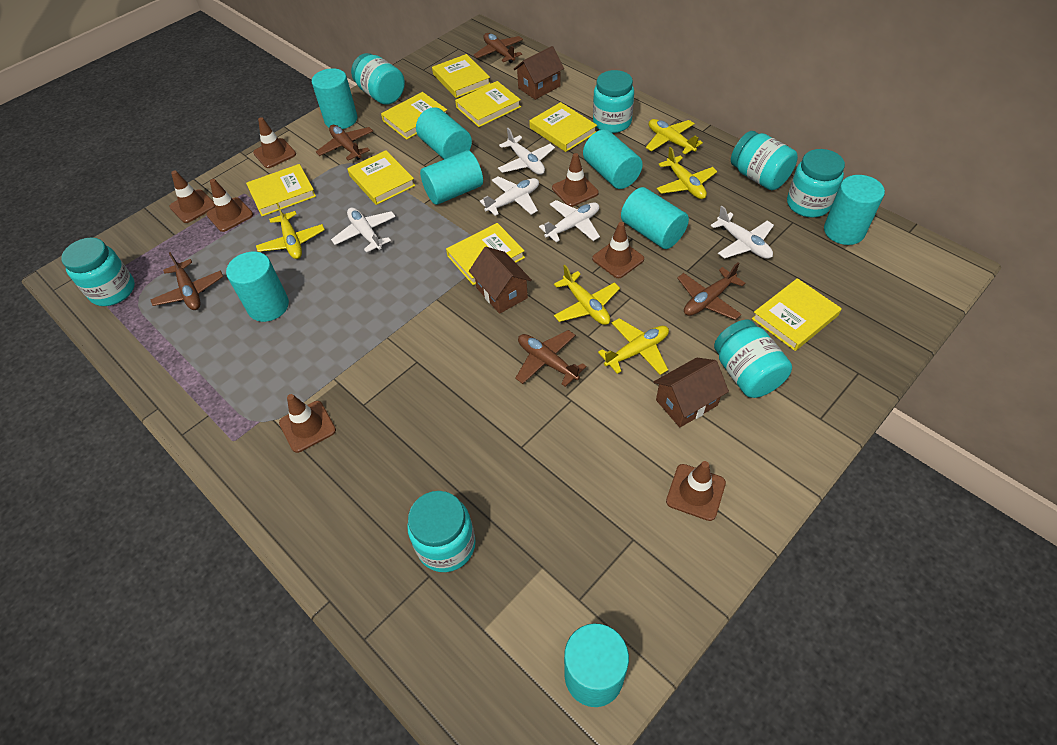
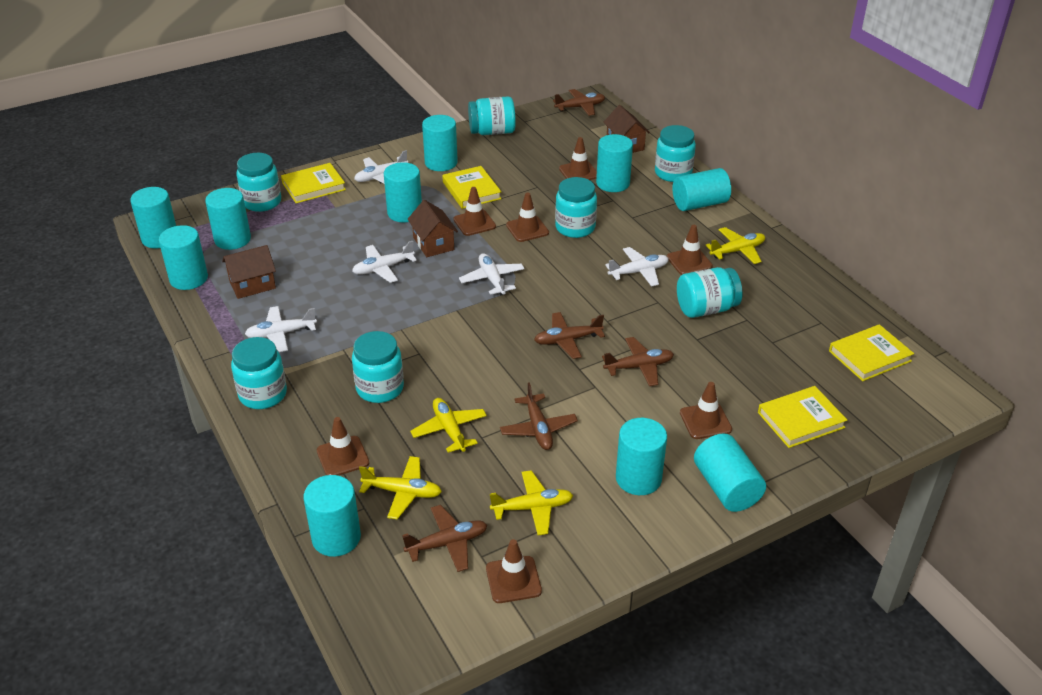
turquoise cylinder: 8 -> 10
yellow book: 8 -> 4
yellow plane: 5 -> 4

